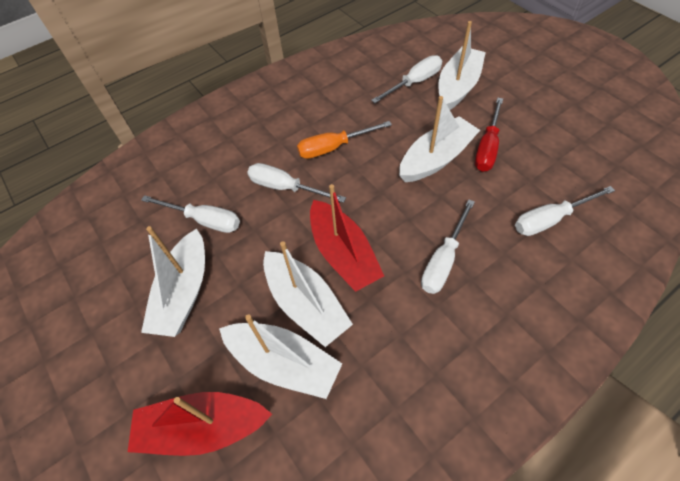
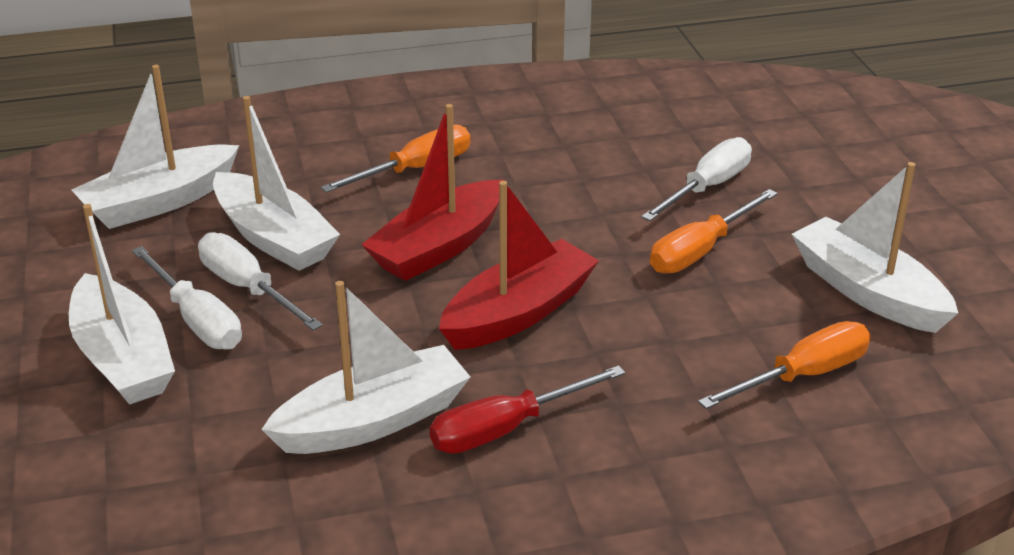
orange screwdriver: 1 -> 3
white screwdriver: 5 -> 3

